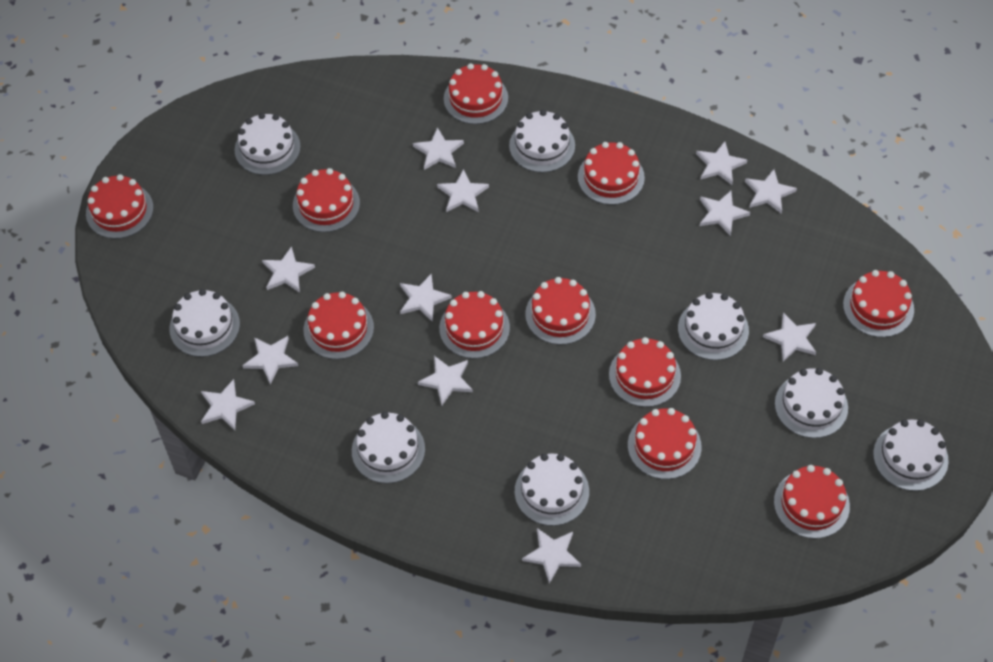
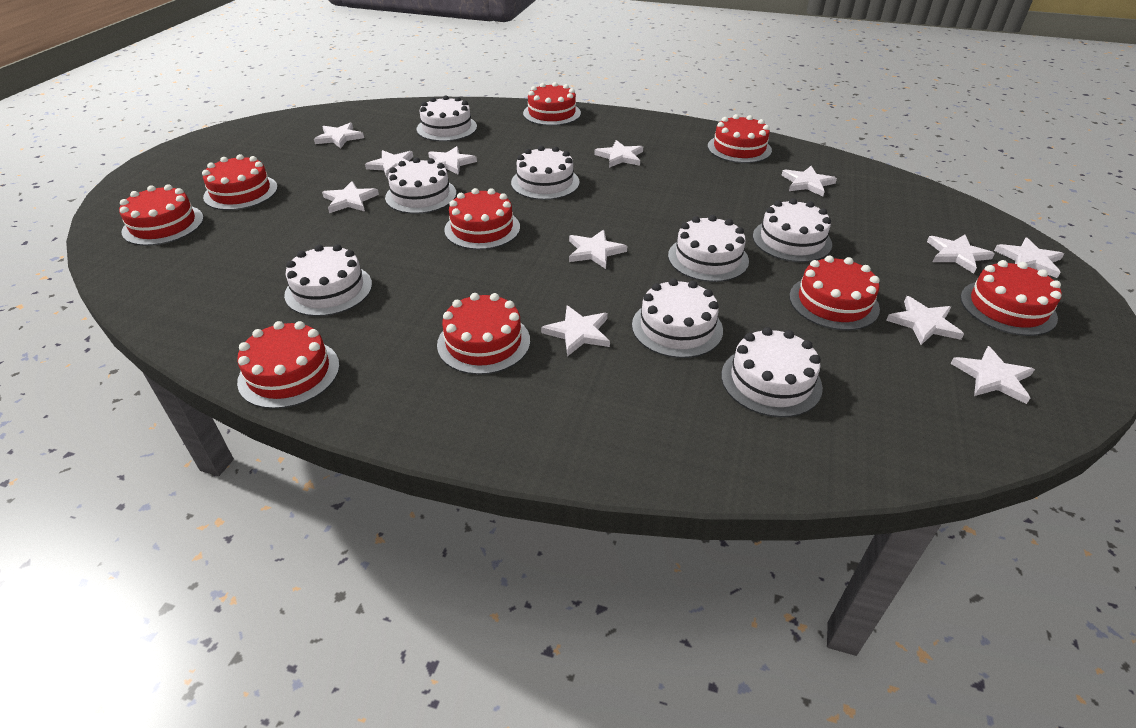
red cake: 11 -> 9

